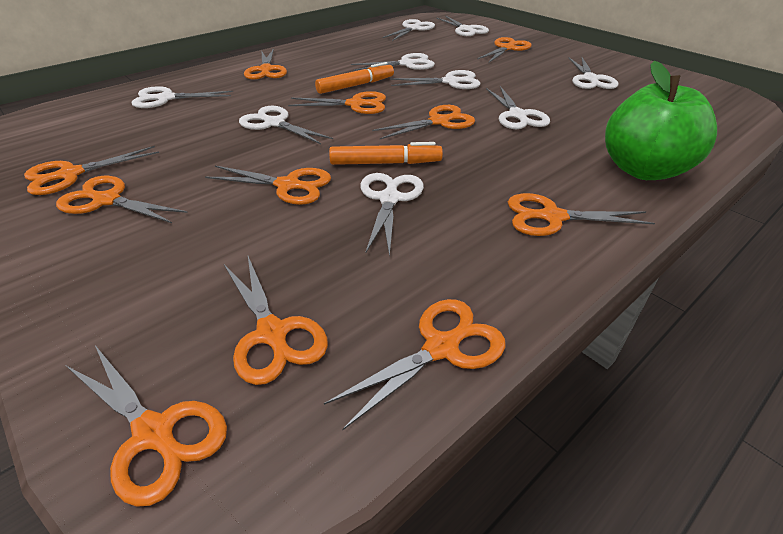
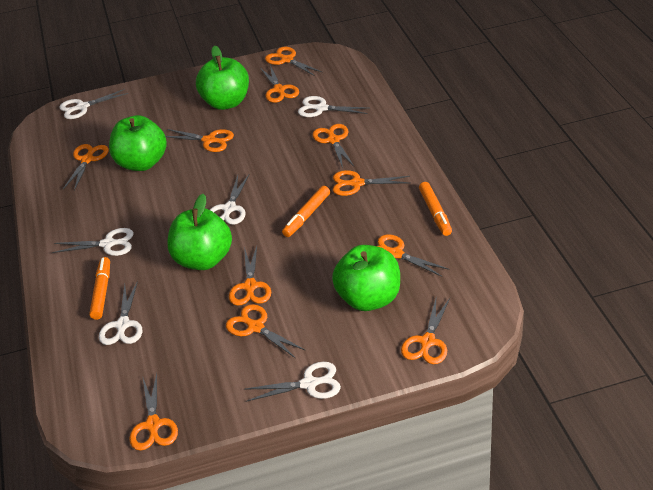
green apple: 1 -> 4
orange marker: 2 -> 3
white scissors: 9 -> 6

